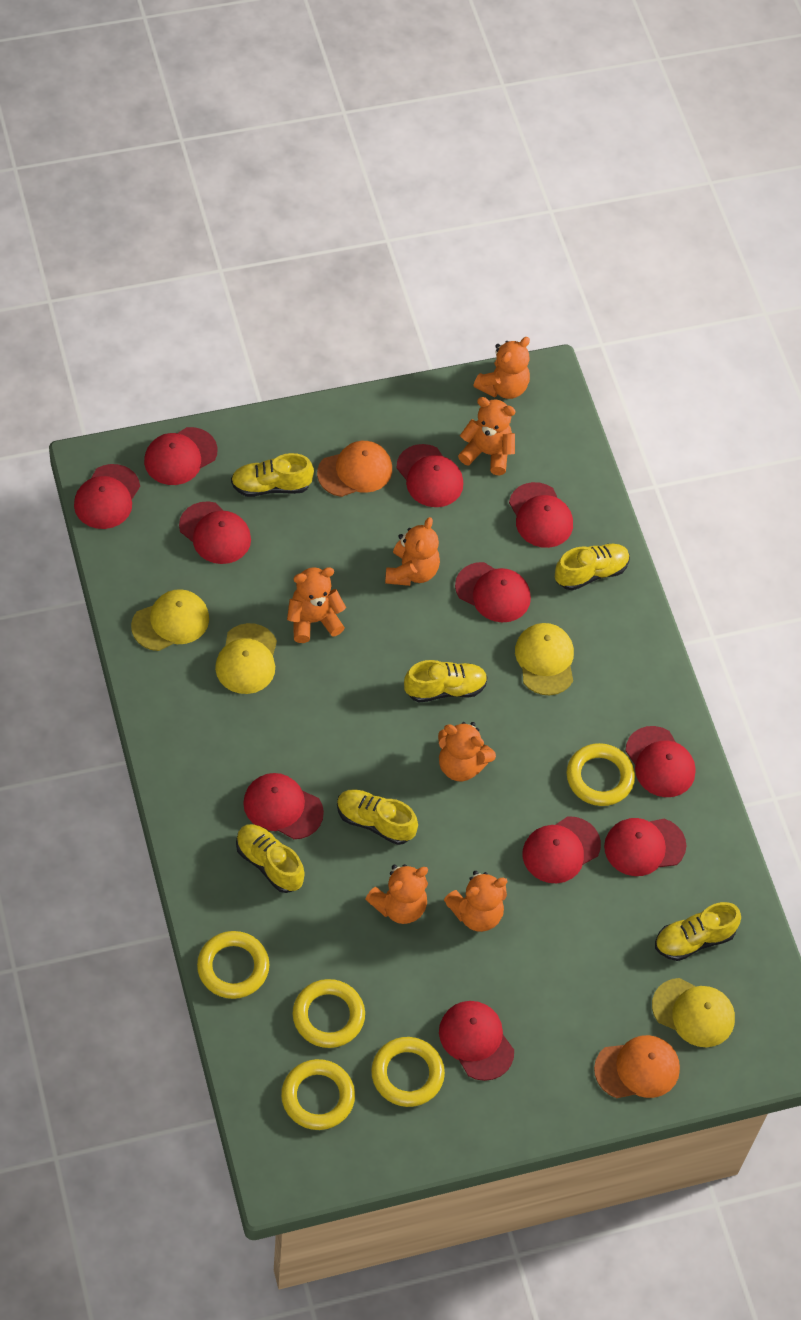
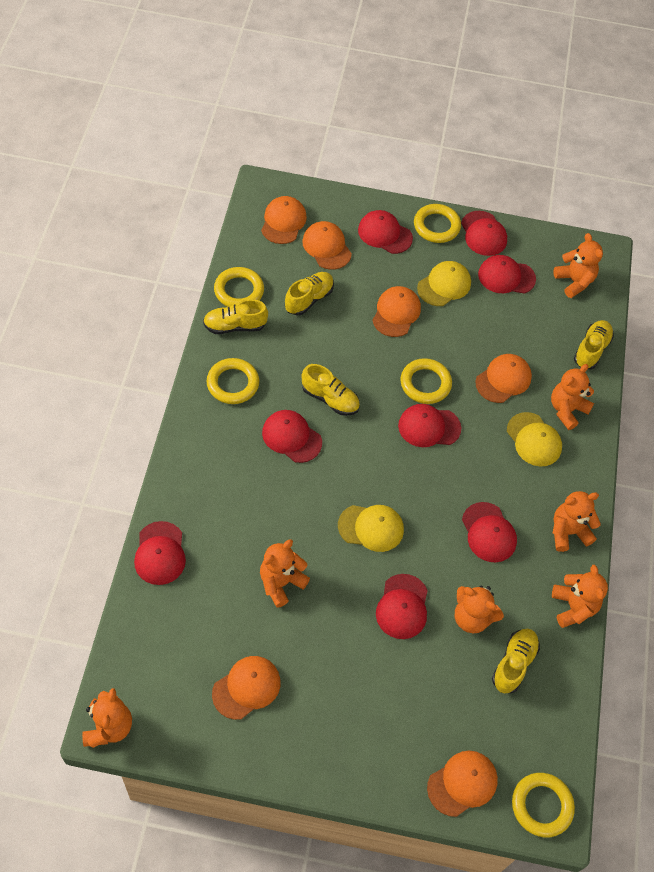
orange cap: 2 -> 6
red cap: 11 -> 8
yellow cap: 4 -> 3
yellow shoe: 6 -> 5

